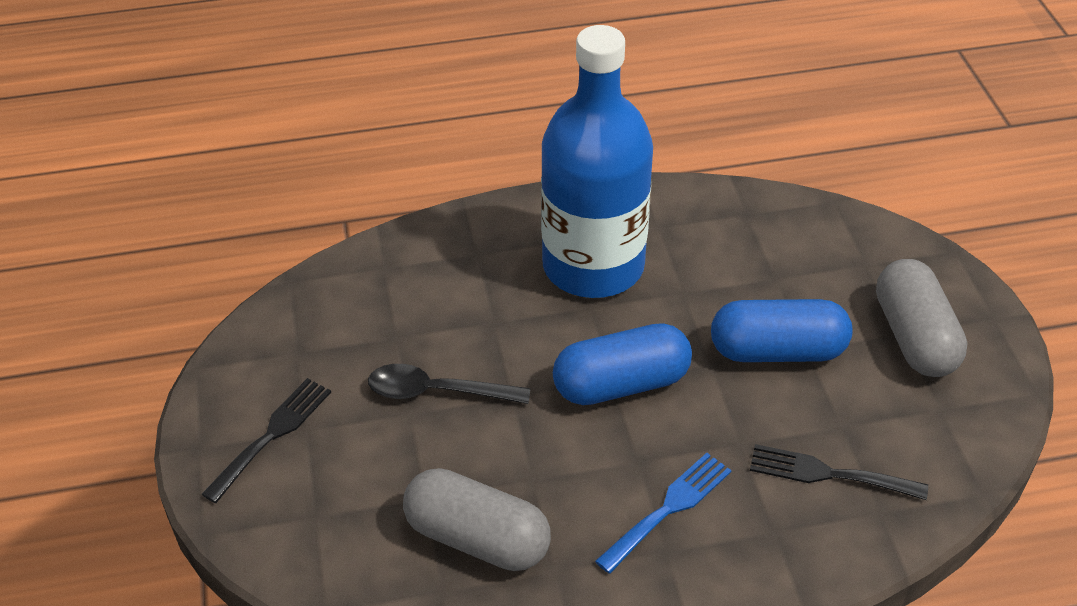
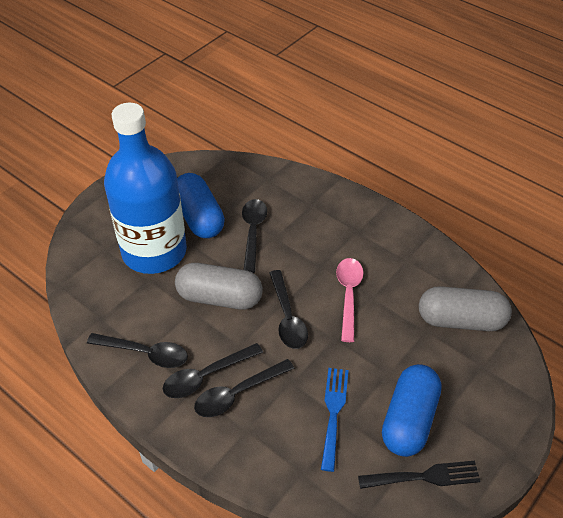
black fork: 2 -> 1
black spoon: 1 -> 5
pink spoon: 0 -> 1

